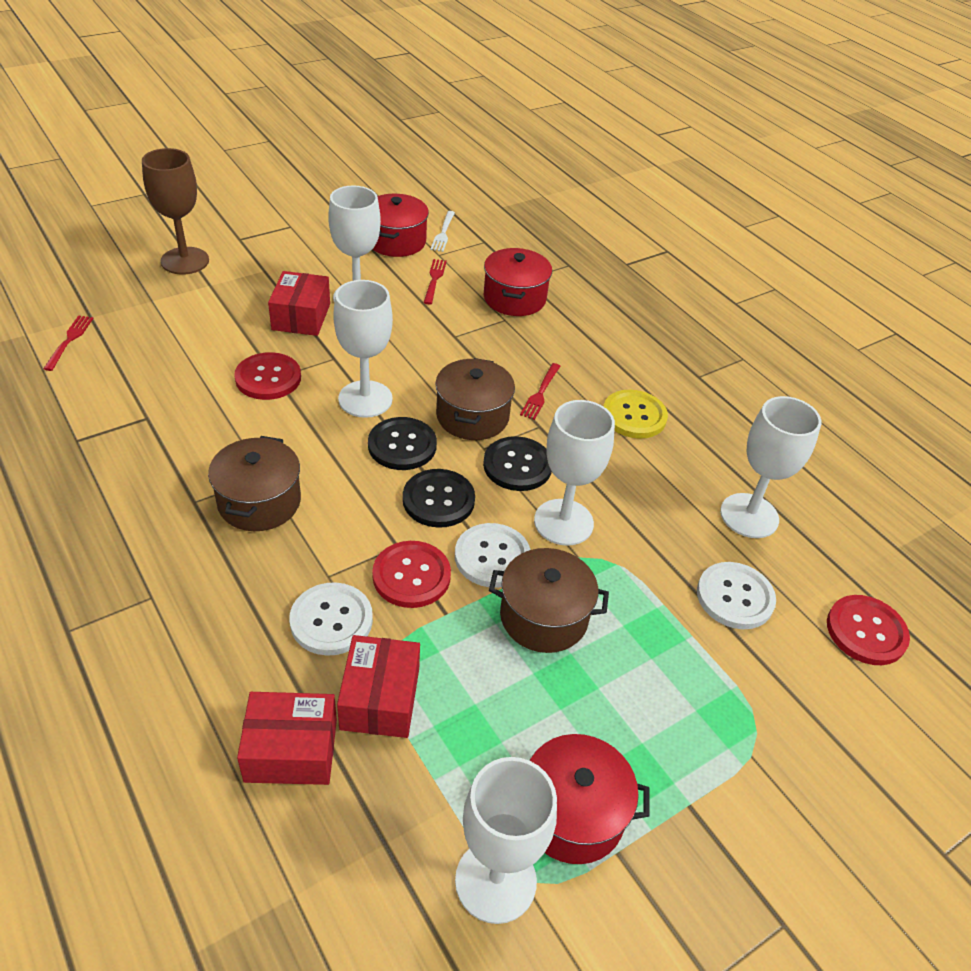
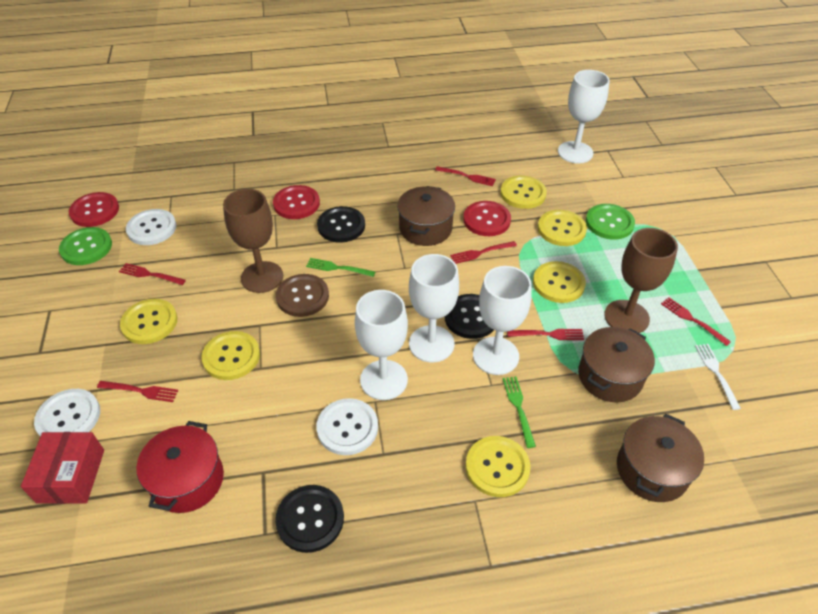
brown button: 0 -> 1
brown goblet: 1 -> 2
green button: 0 -> 2
green fork: 0 -> 2
red box: 3 -> 1
red fork: 3 -> 6
red pot: 3 -> 1
white goblet: 5 -> 4
yellow button: 1 -> 6

